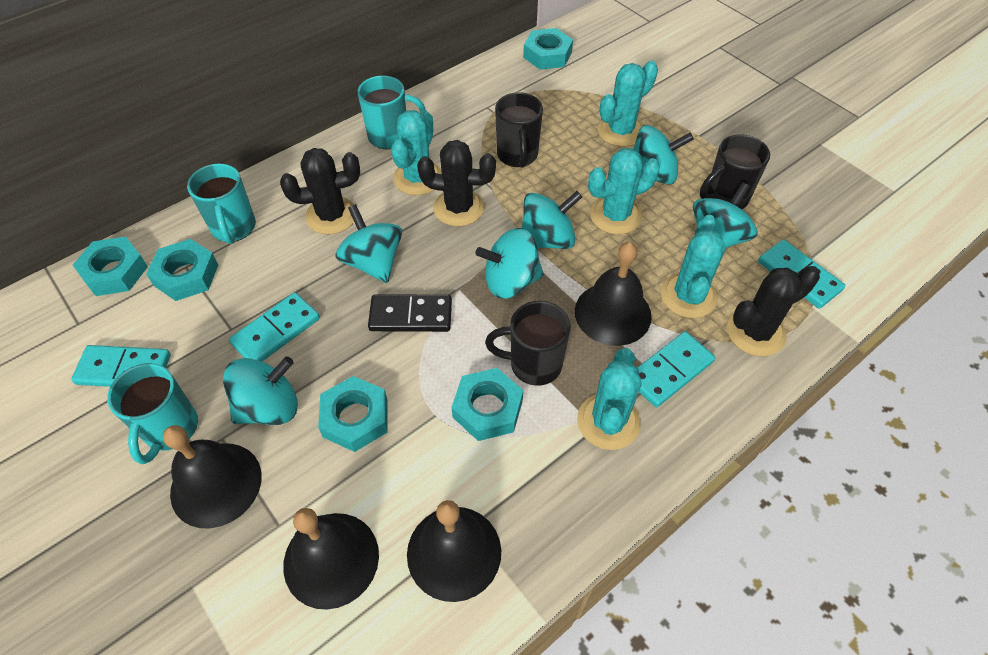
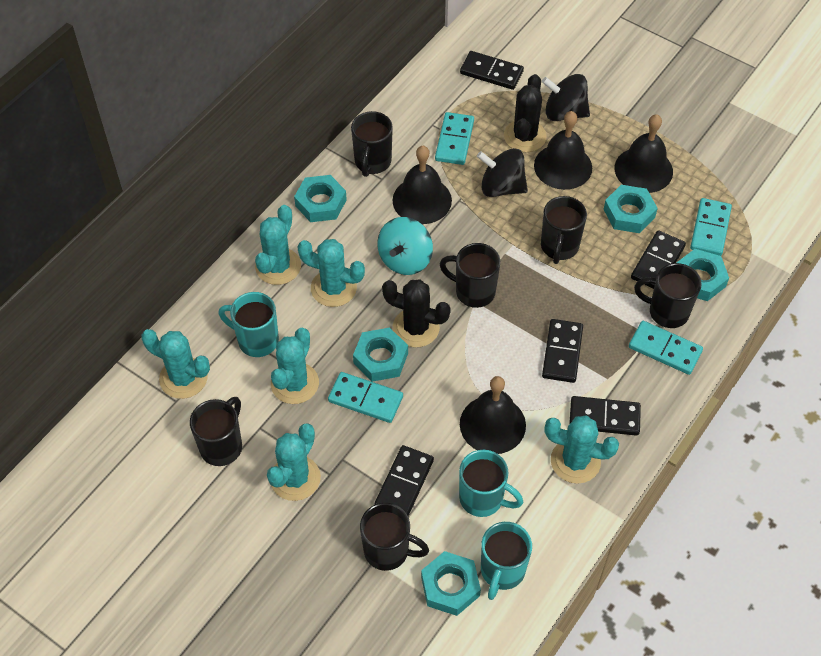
black cactus: 3 -> 2
black domino: 1 -> 5
black mug: 3 -> 6
black spinning top: 0 -> 2
turquoise cactus: 5 -> 6
turquoise spinning top: 6 -> 1

